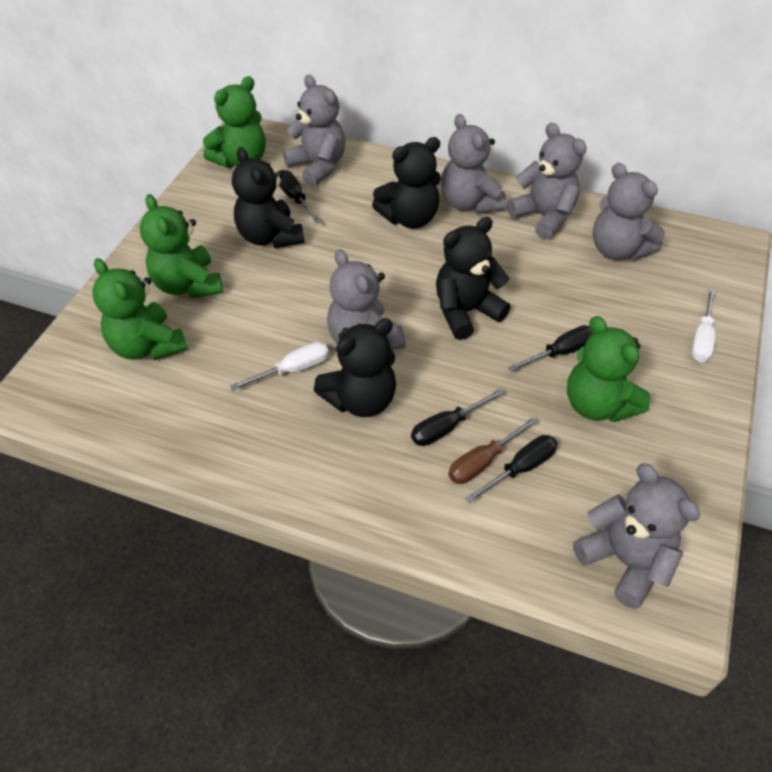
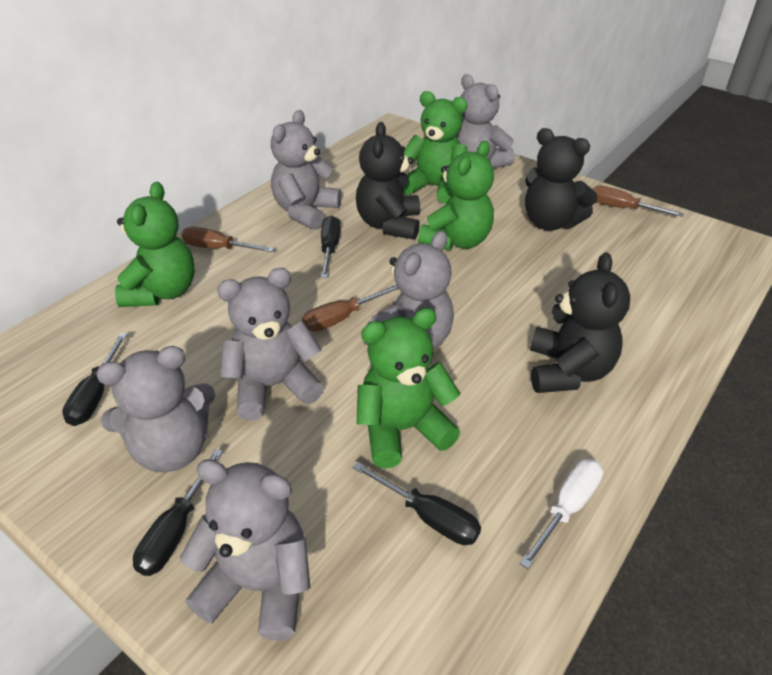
black teddy bear: 4 -> 3
brown screwdriver: 1 -> 3
white screwdriver: 2 -> 1

